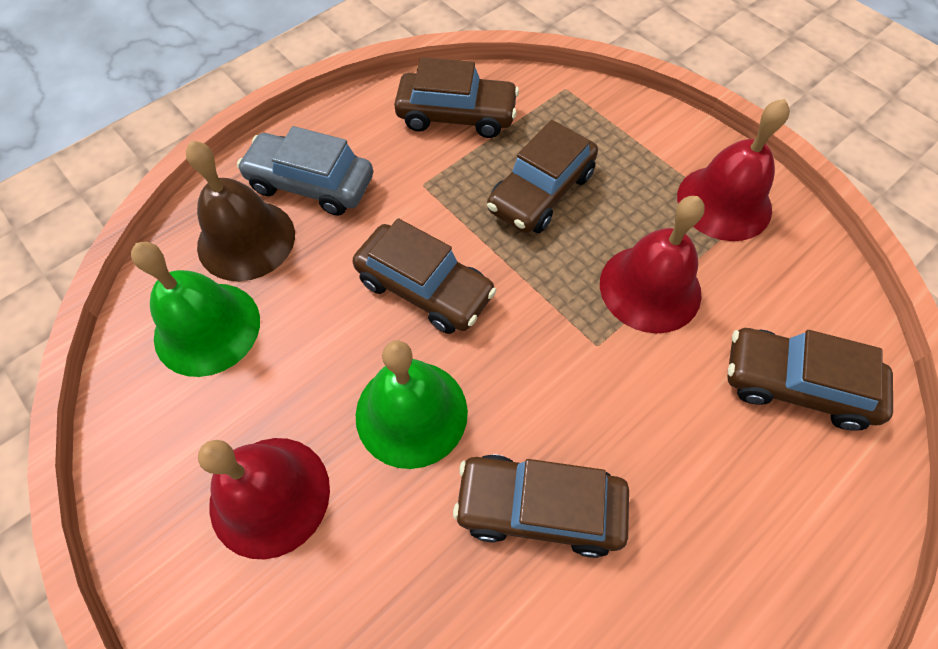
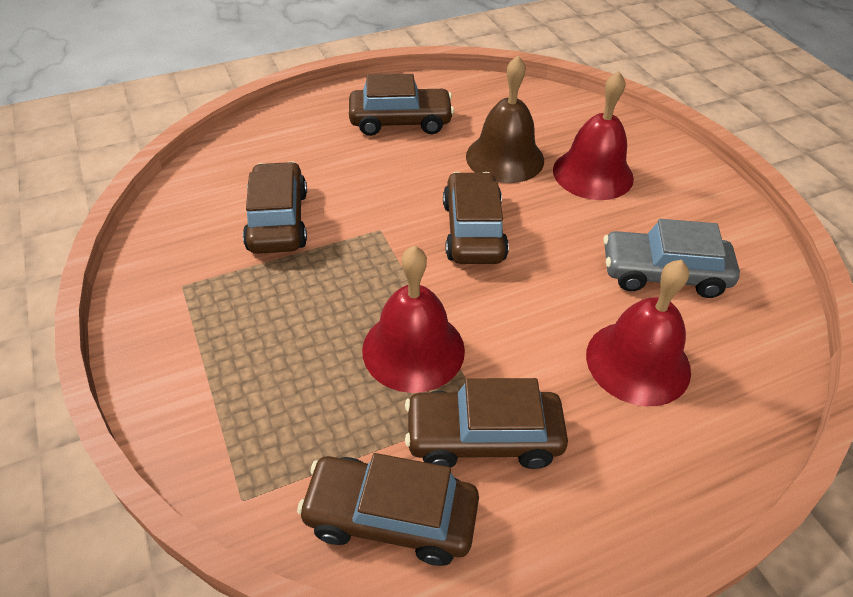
green bell: 2 -> 0

